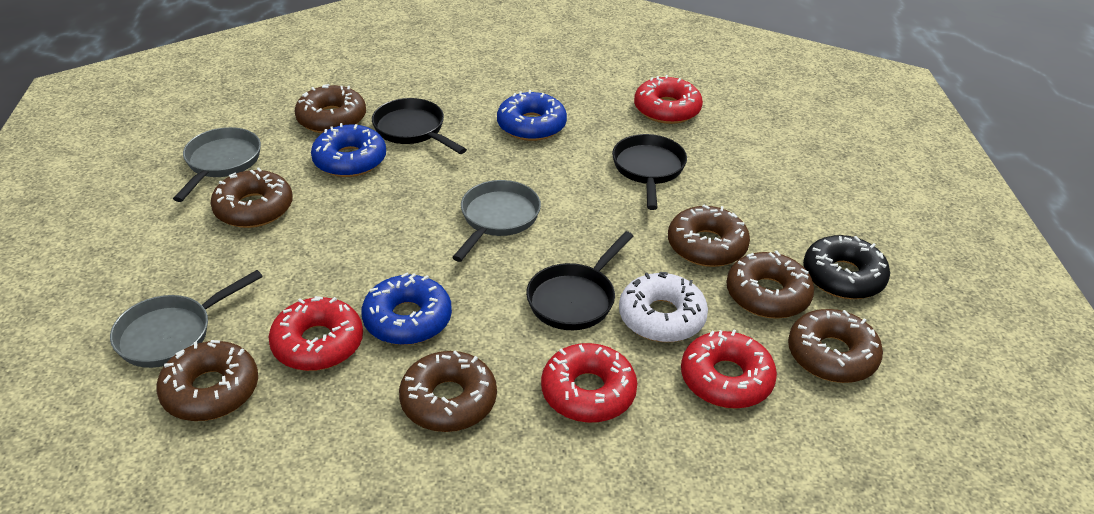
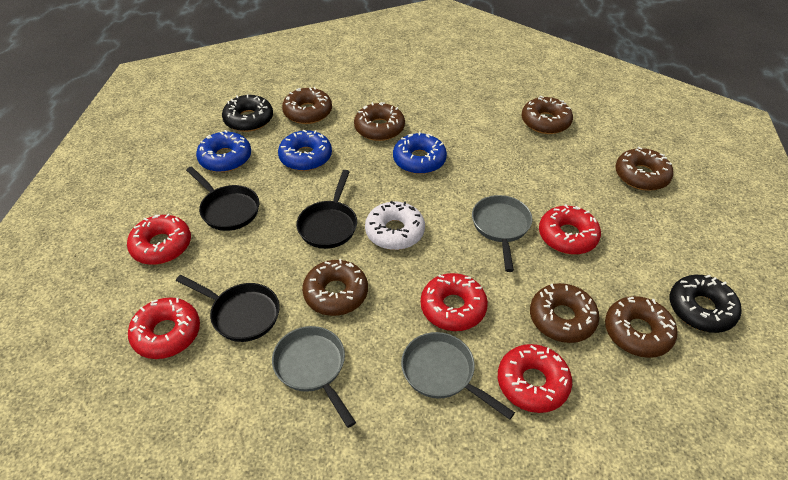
black donut: 1 -> 2
red donut: 4 -> 5

